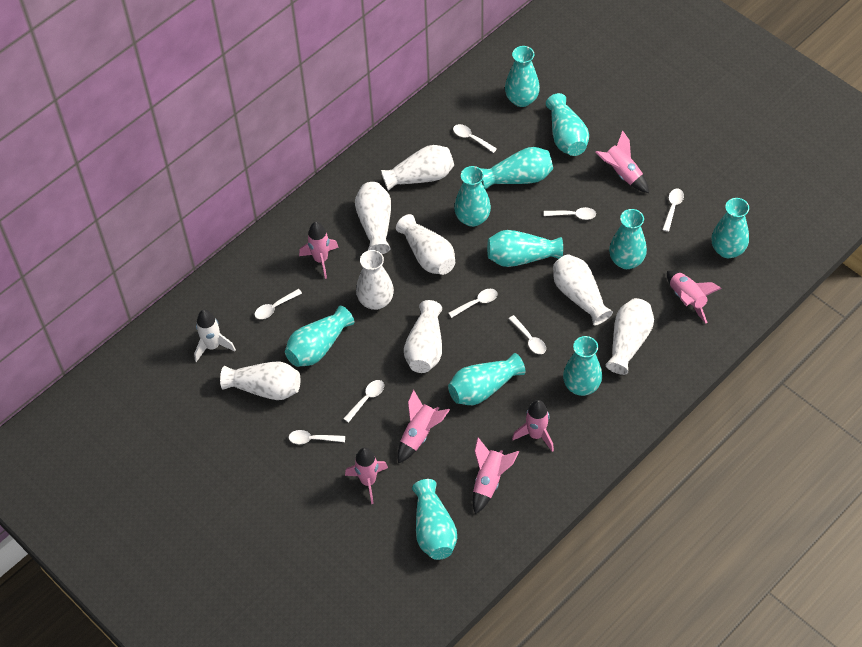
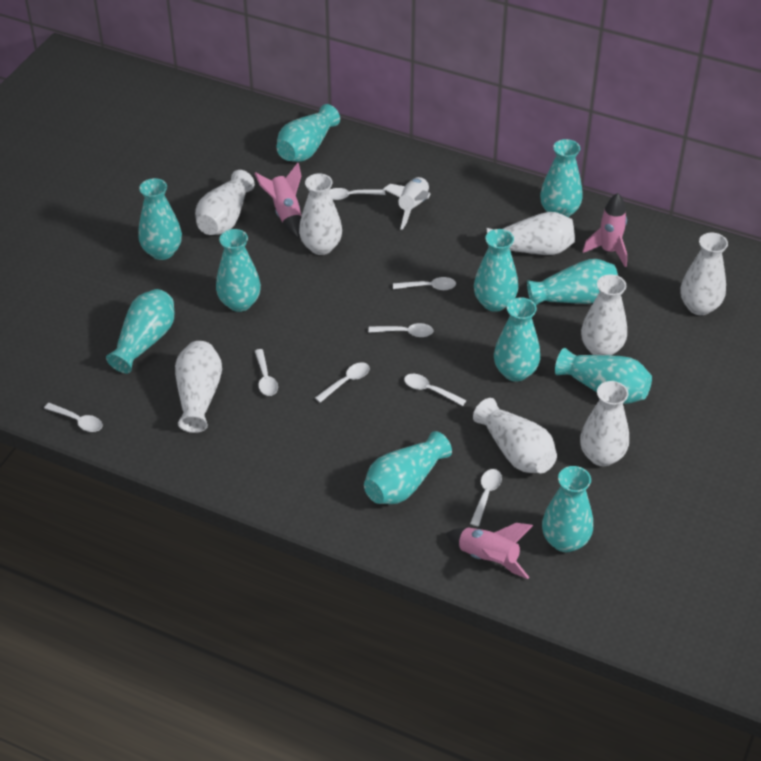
pink rocket: 7 -> 3

